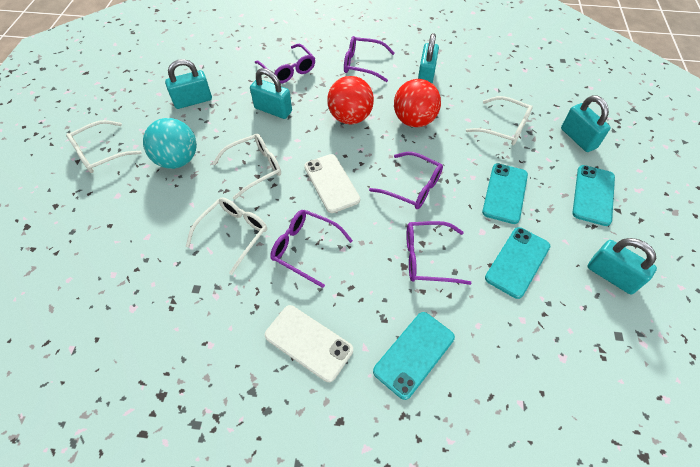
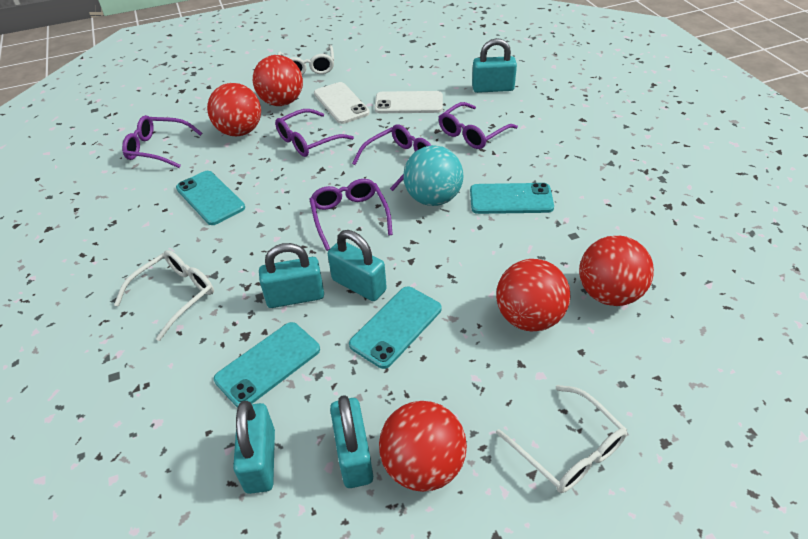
red ball: 2 -> 5
white glasses: 4 -> 3

